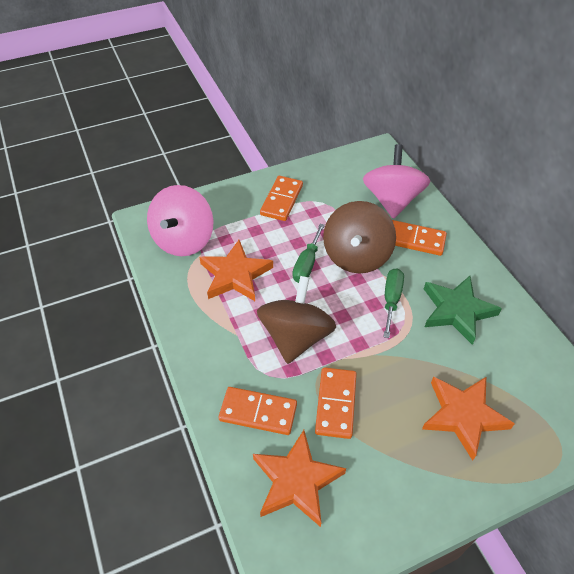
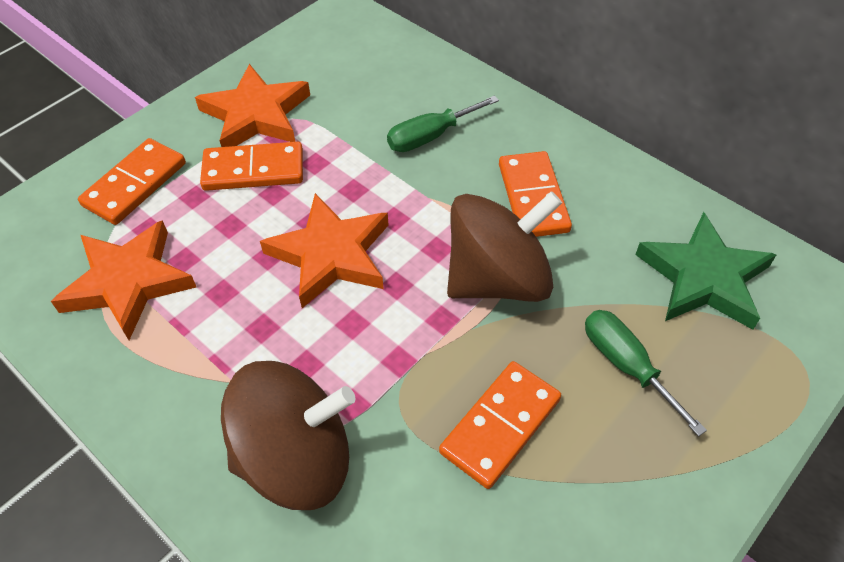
pink spinning top: 2 -> 0

